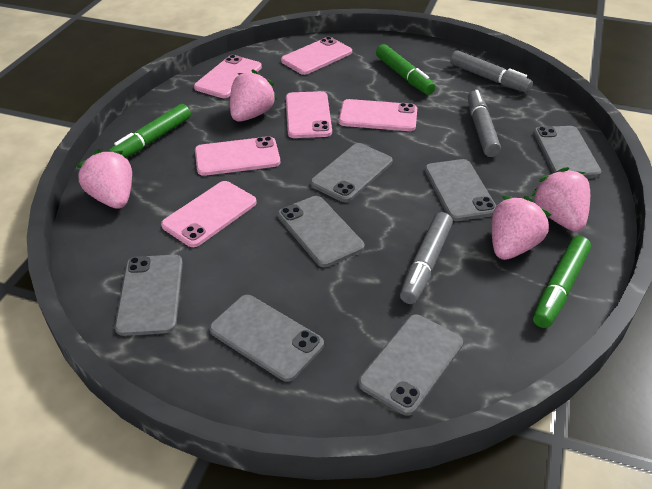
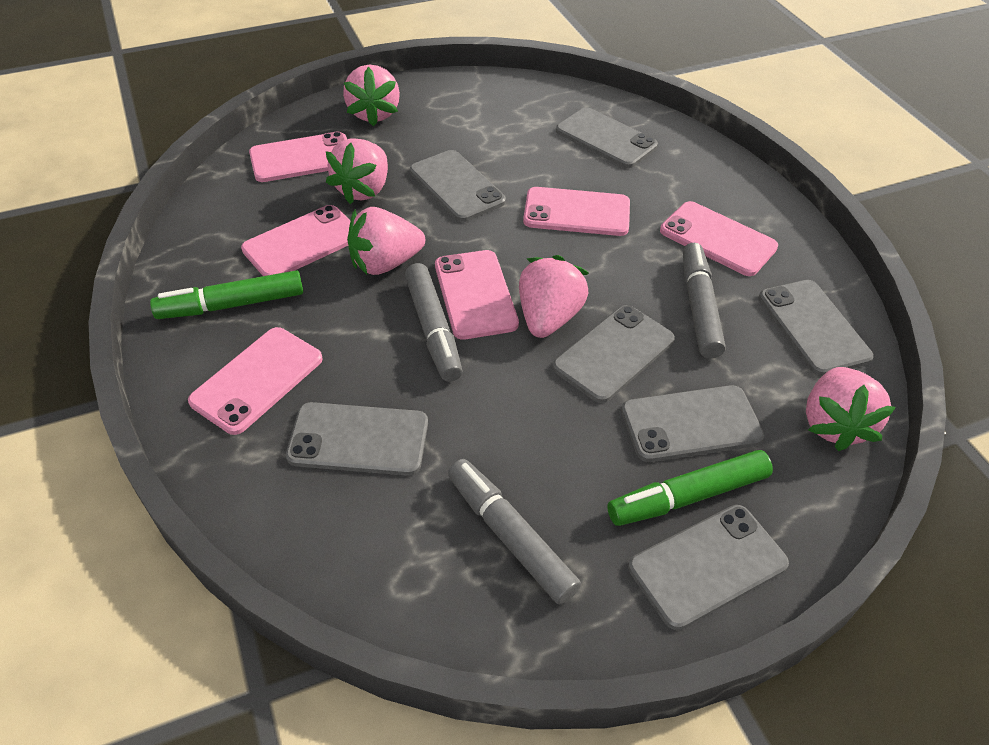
green marker: 3 -> 2
pink strawberry: 4 -> 5

